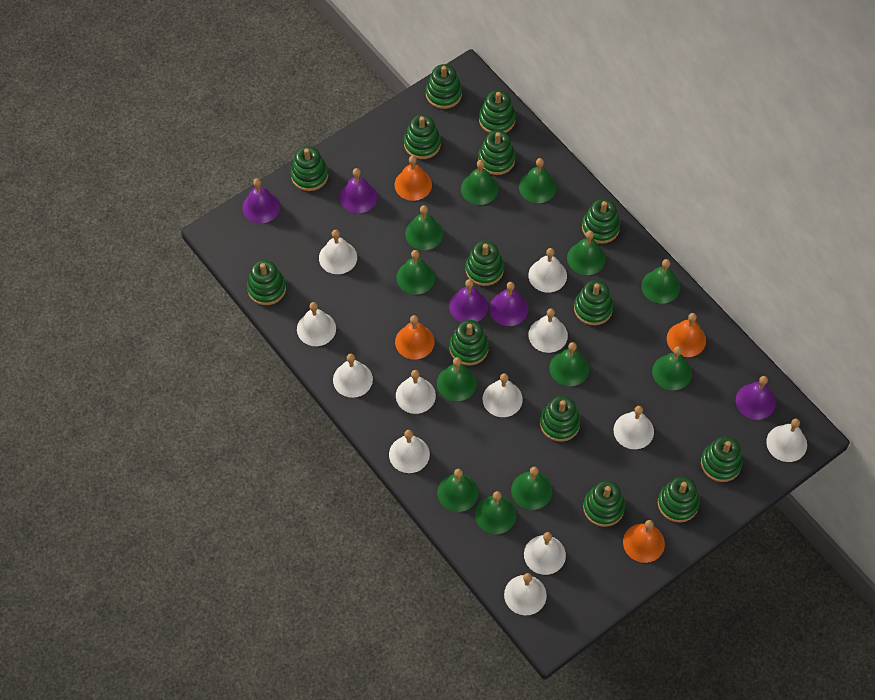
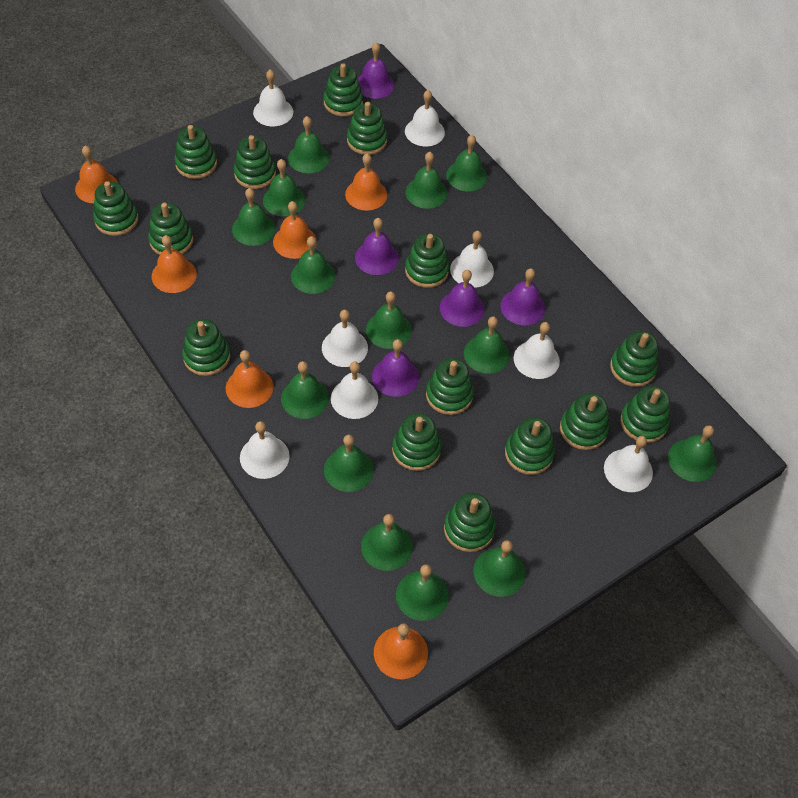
green bell: 12 -> 14
green stacking toy: 14 -> 15
orange bell: 4 -> 6
white bell: 12 -> 8

